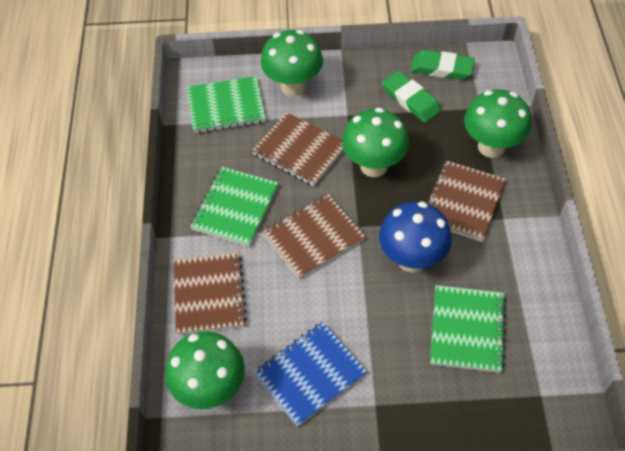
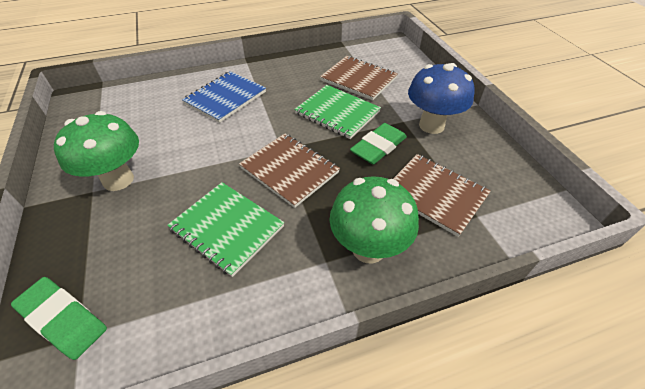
brown notebook: 4 -> 3
green mushroom: 4 -> 2
green notebook: 3 -> 2

